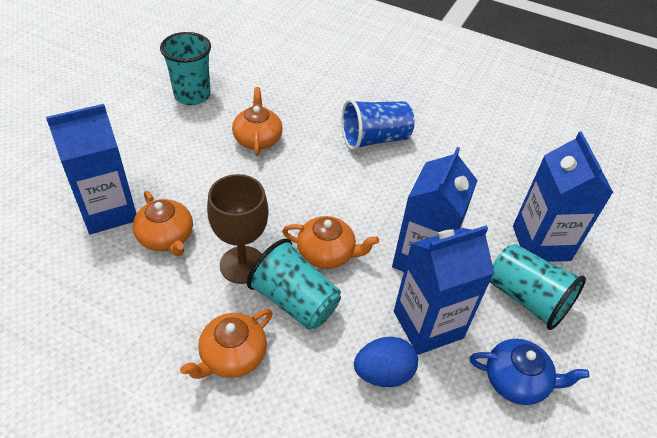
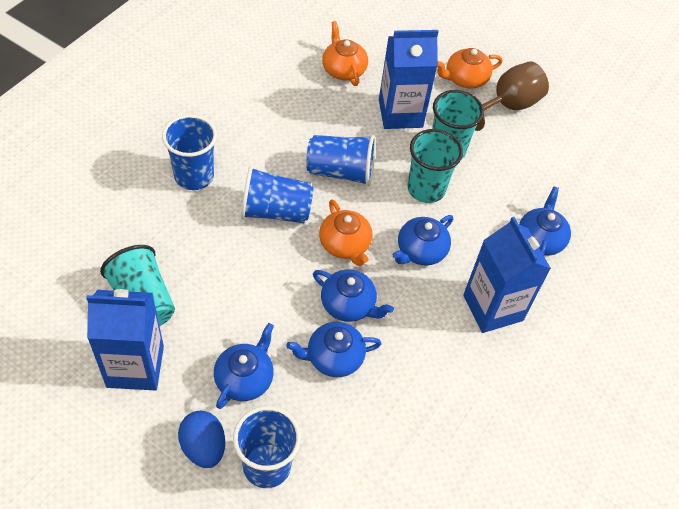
blue carton: 4 -> 3
blue cup: 1 -> 4
blue teapot: 1 -> 5
orange teapot: 4 -> 3

